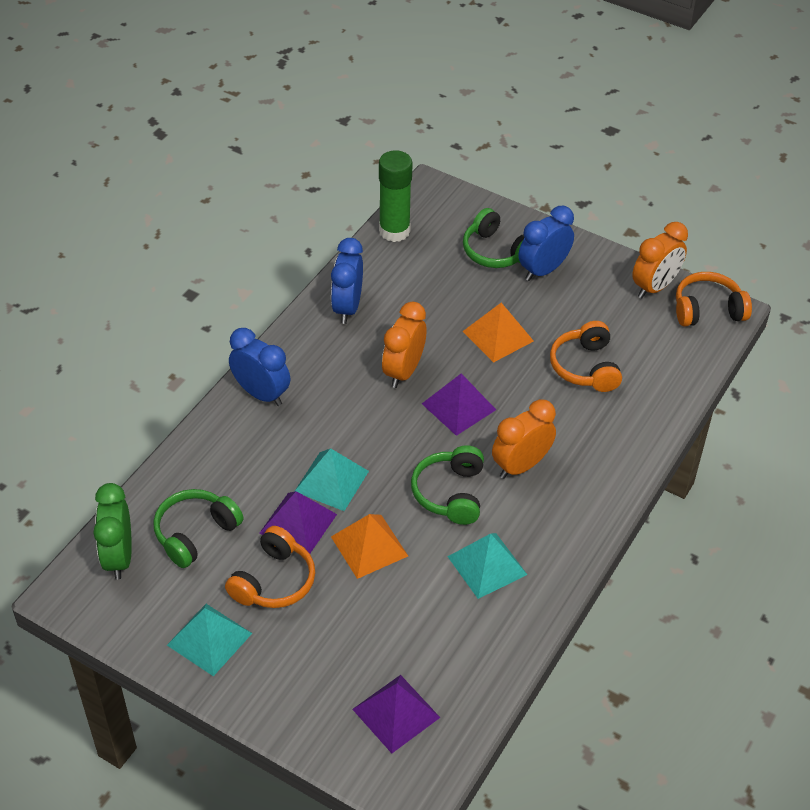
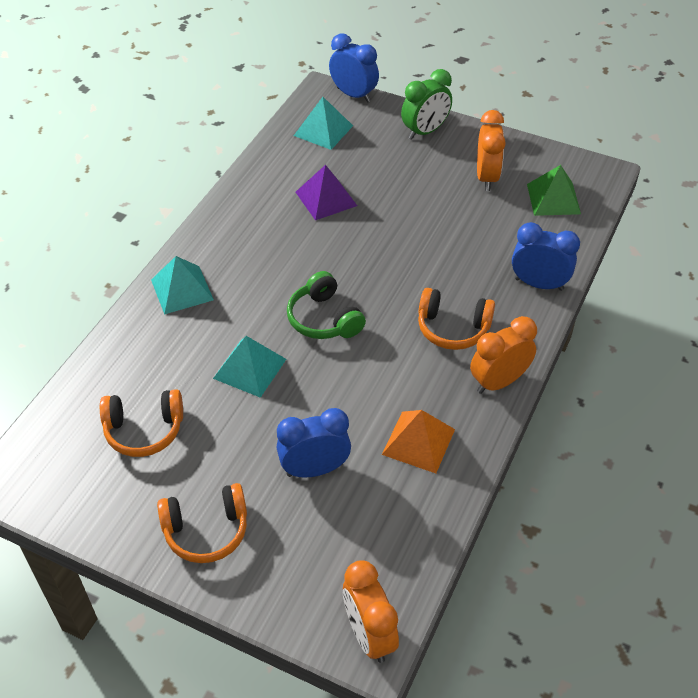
green glue stick: 1 -> 0
green headphones: 3 -> 1
green pyramid: 0 -> 1
orange pyramid: 2 -> 1
purple pyramid: 3 -> 1

